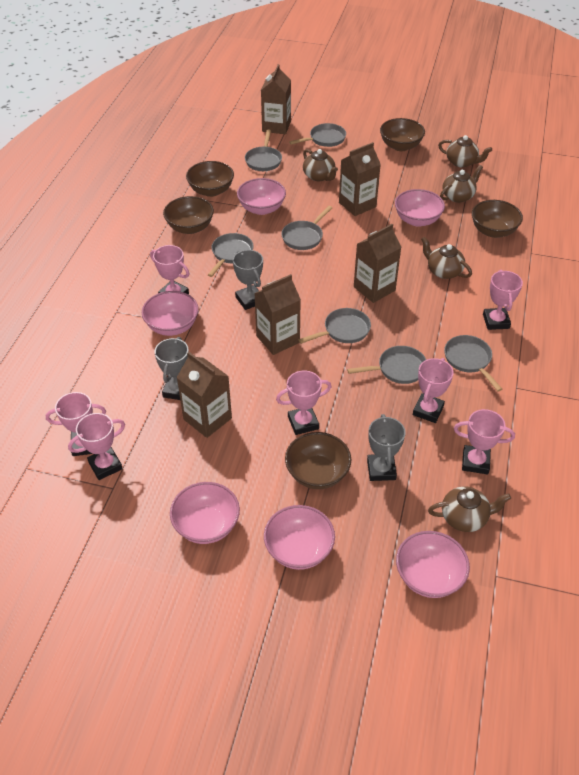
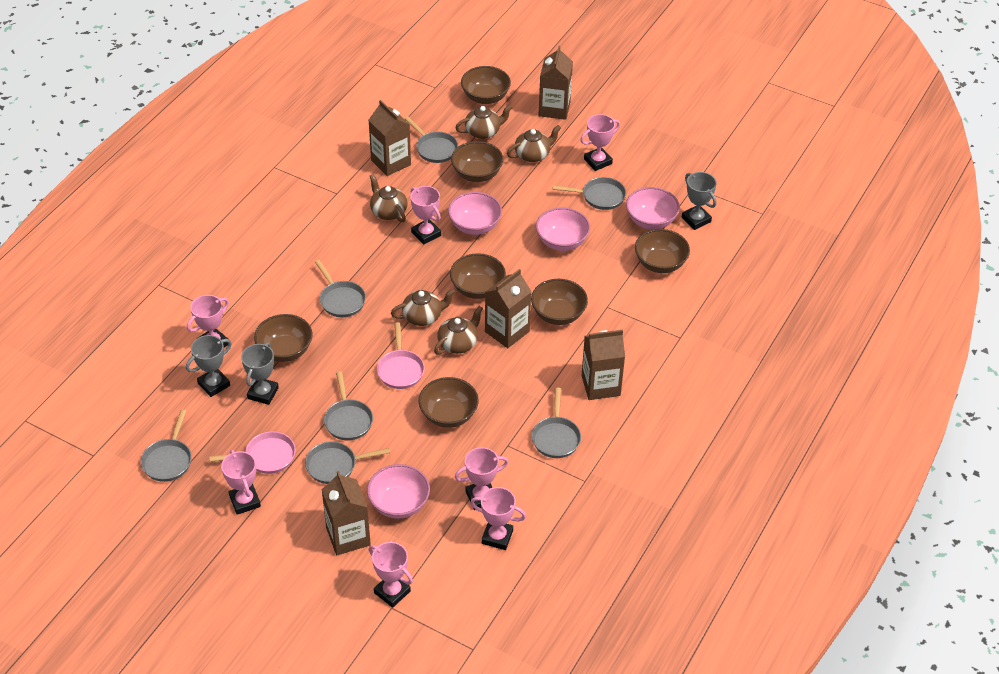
brown bowl: 5 -> 7
pink bowl: 6 -> 4
pink pan: 0 -> 2

